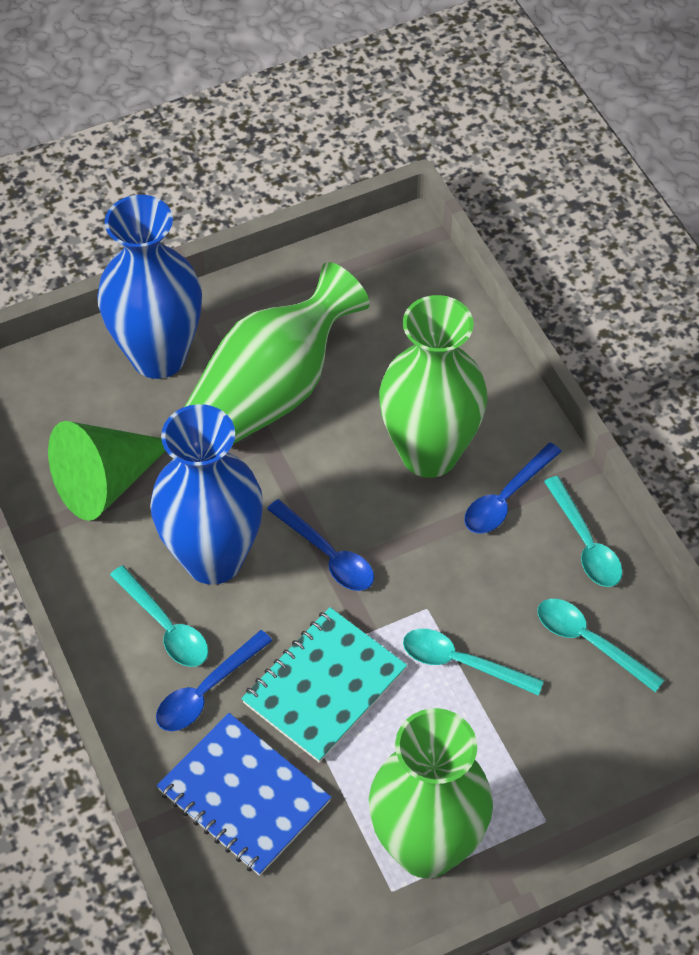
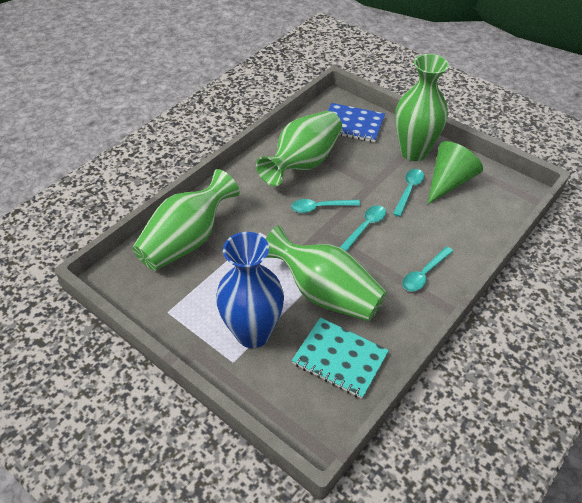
blue spoon: 3 -> 0
blue vase: 2 -> 1
green vase: 3 -> 4

